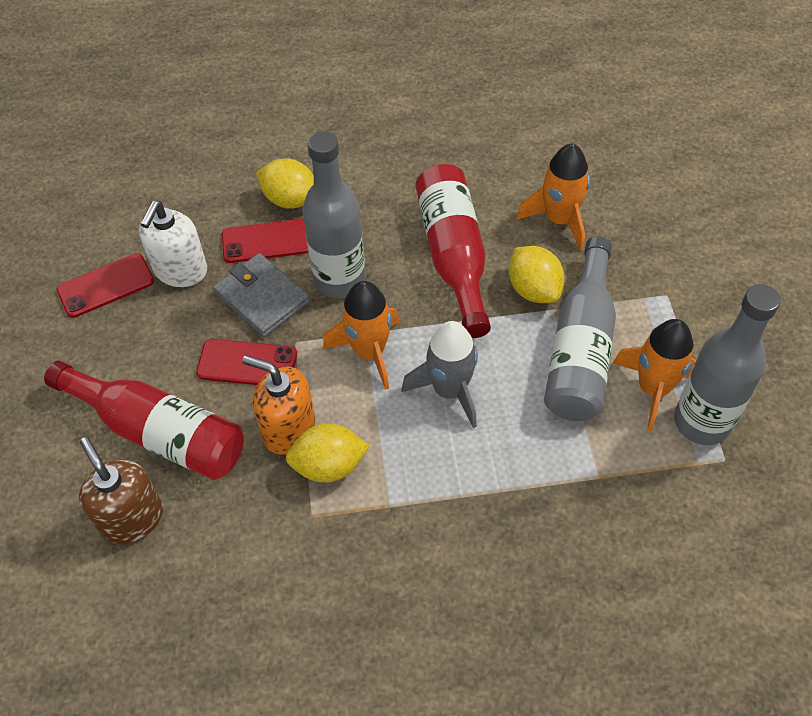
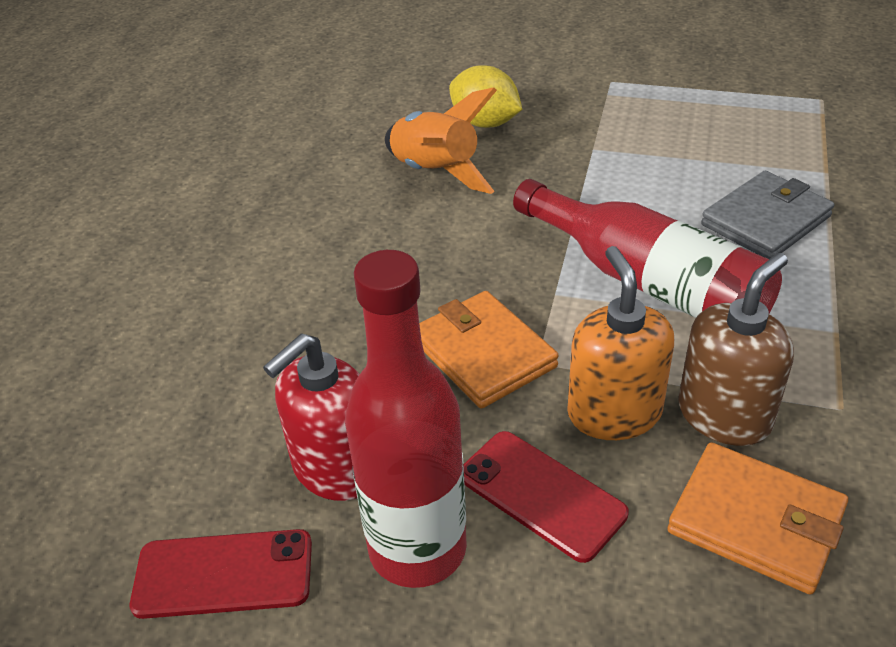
grey bottle: 3 -> 0
grey rocket: 1 -> 0
orange rocket: 3 -> 1
orange wallet: 0 -> 2
red phone: 3 -> 2
red soap dispenser: 0 -> 1
white soap dispenser: 1 -> 0
yellow lemon: 3 -> 1

